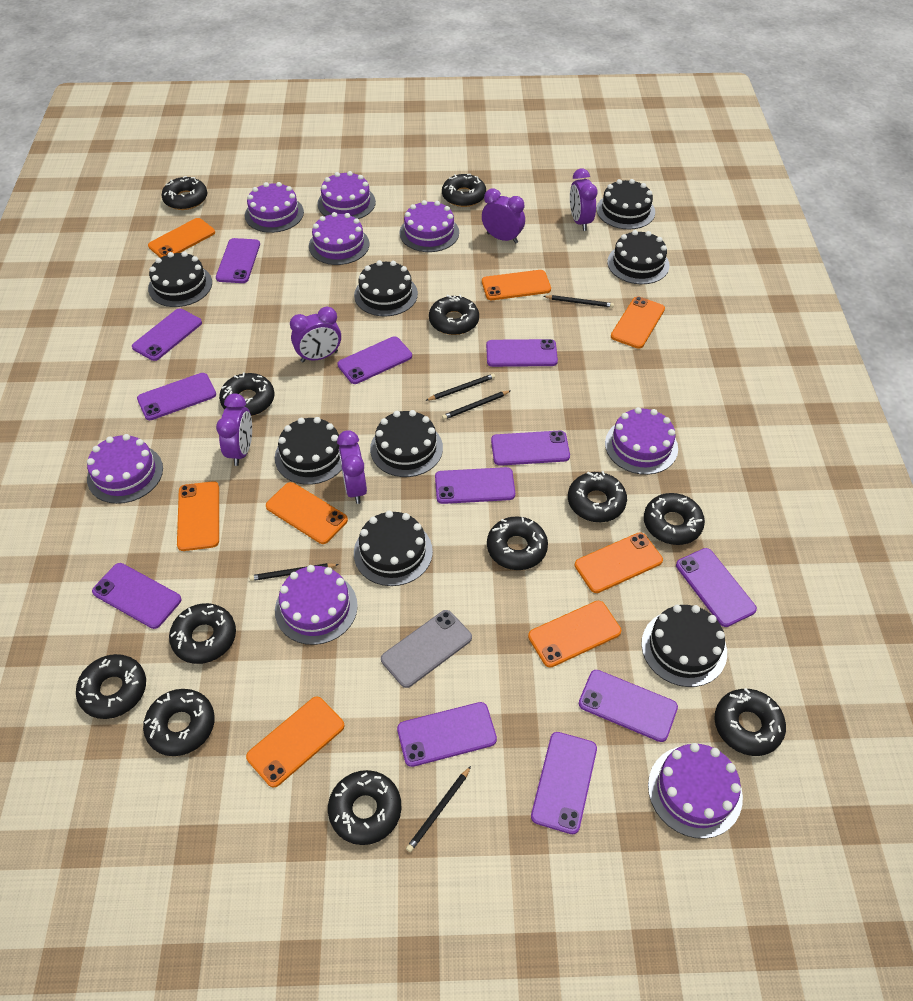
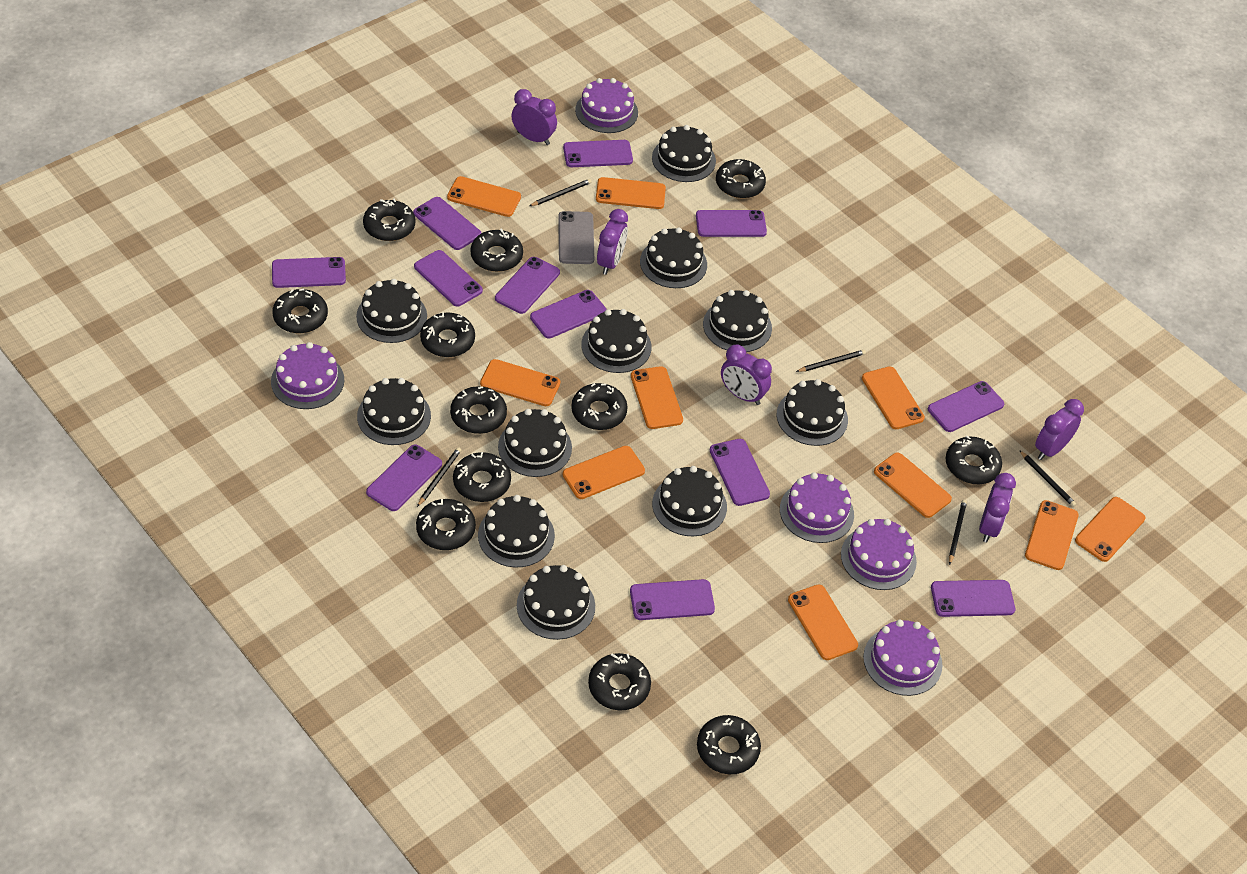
black cake: 8 -> 11
orange phone: 8 -> 10
purple cake: 8 -> 5

